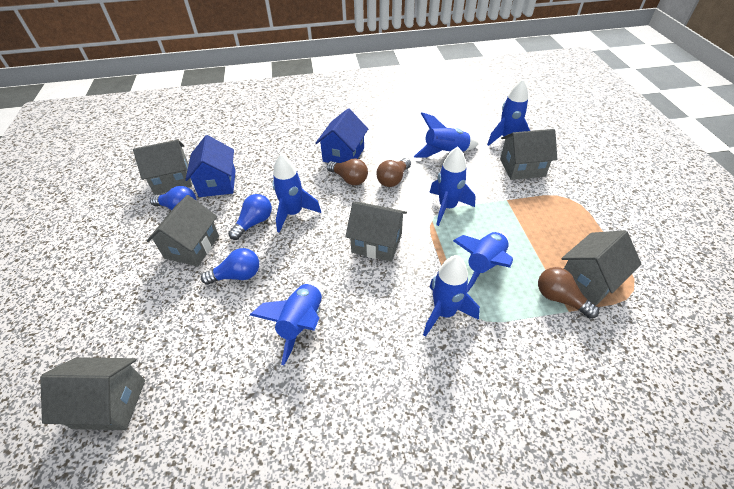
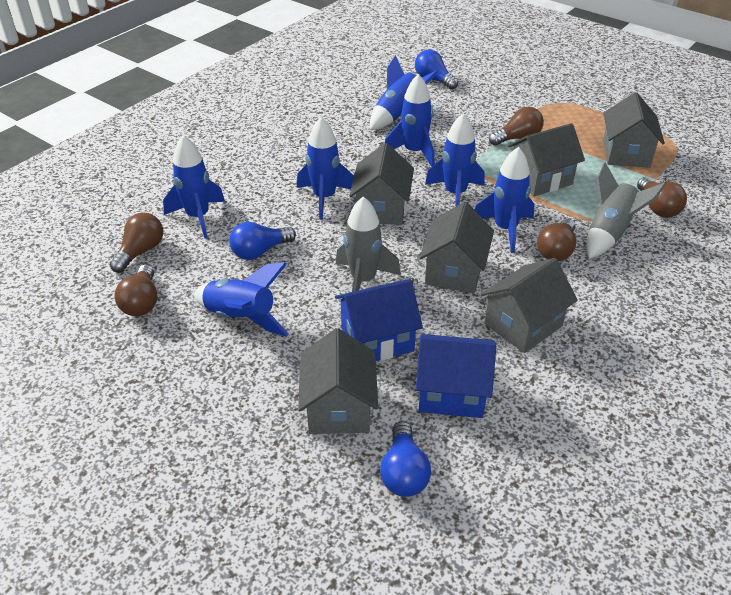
brown light bulb: 3 -> 5
grey rocket: 0 -> 2

